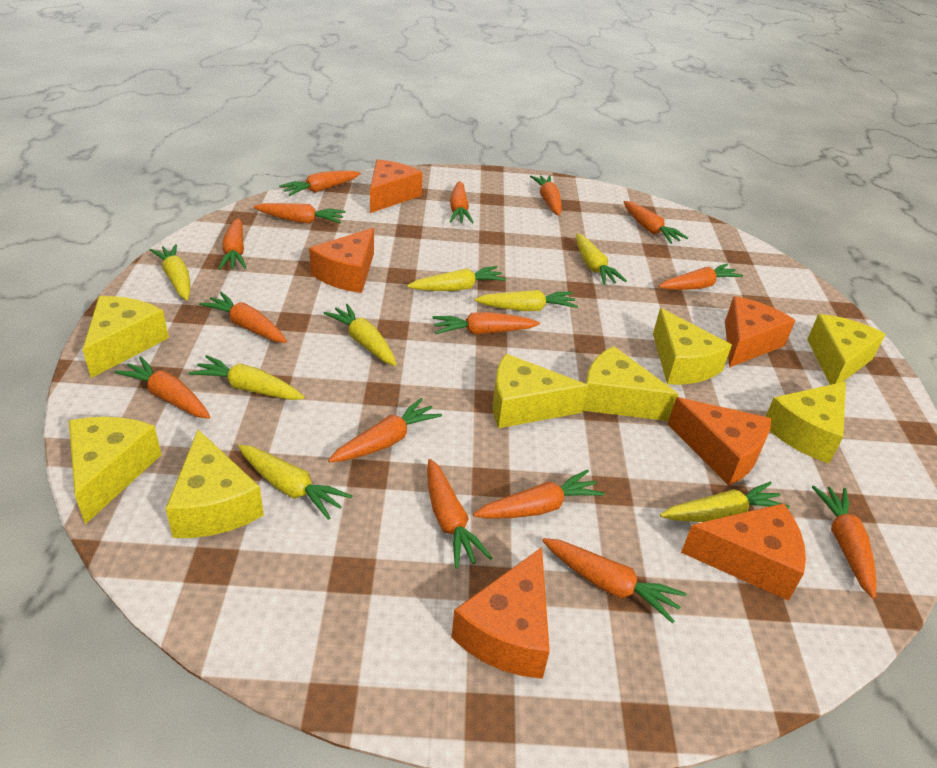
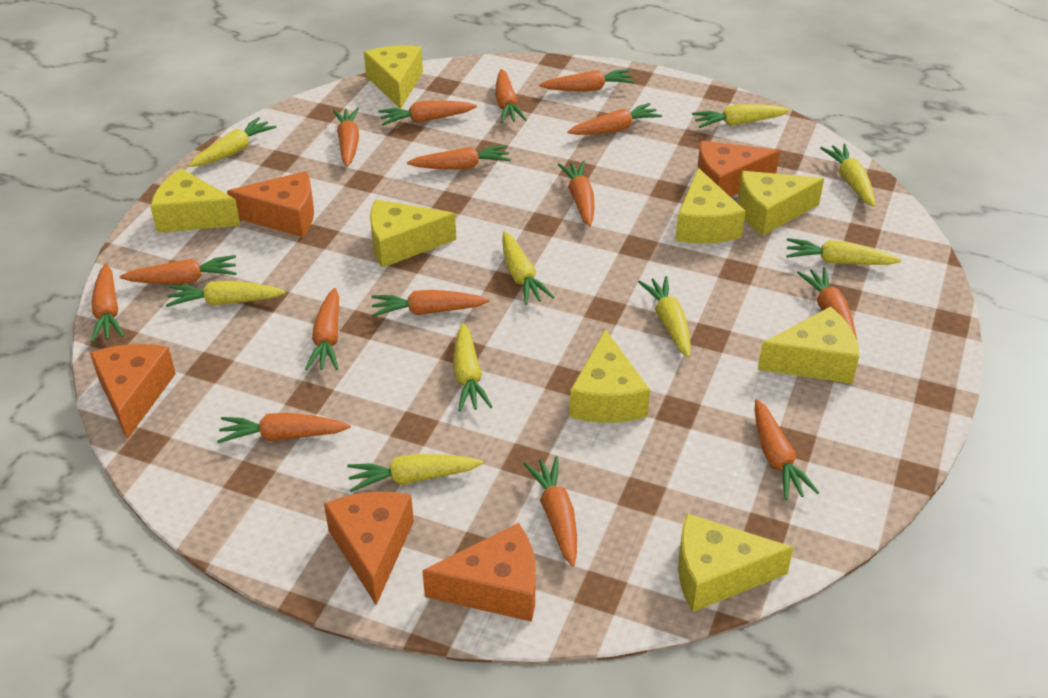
orange cheese: 6 -> 5
yellow carrot: 8 -> 9

